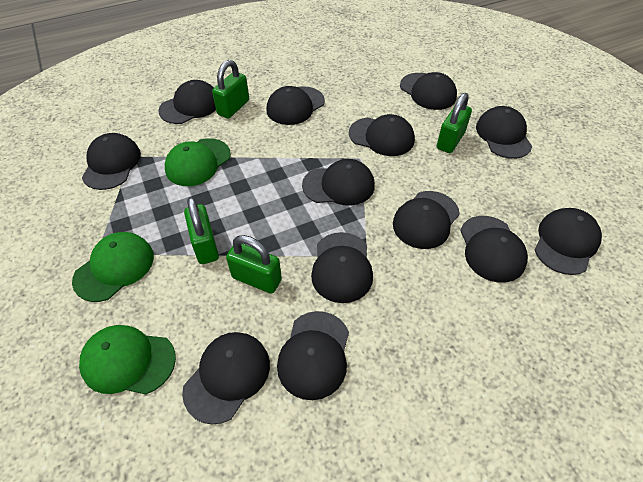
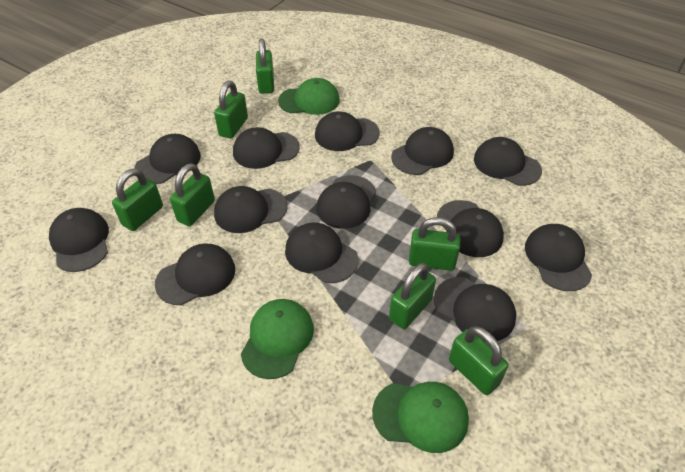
green padlock: 4 -> 7

